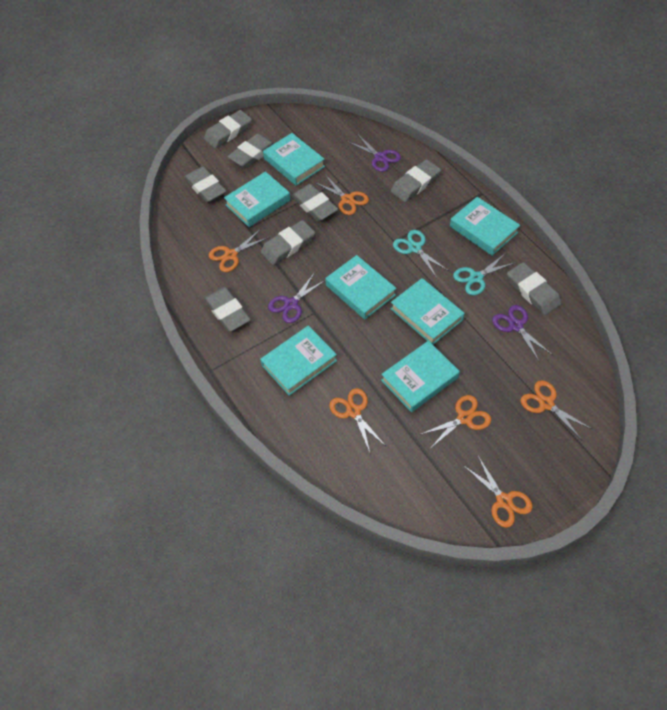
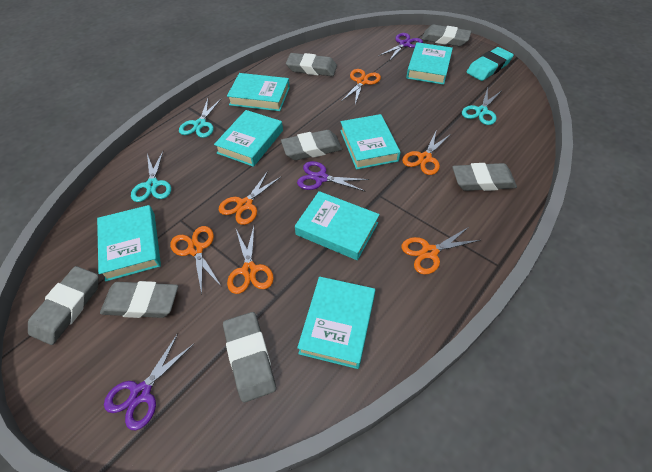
grey eraser: 8 -> 7
turquoise eraser: 0 -> 1
turquoise scissors: 2 -> 3

